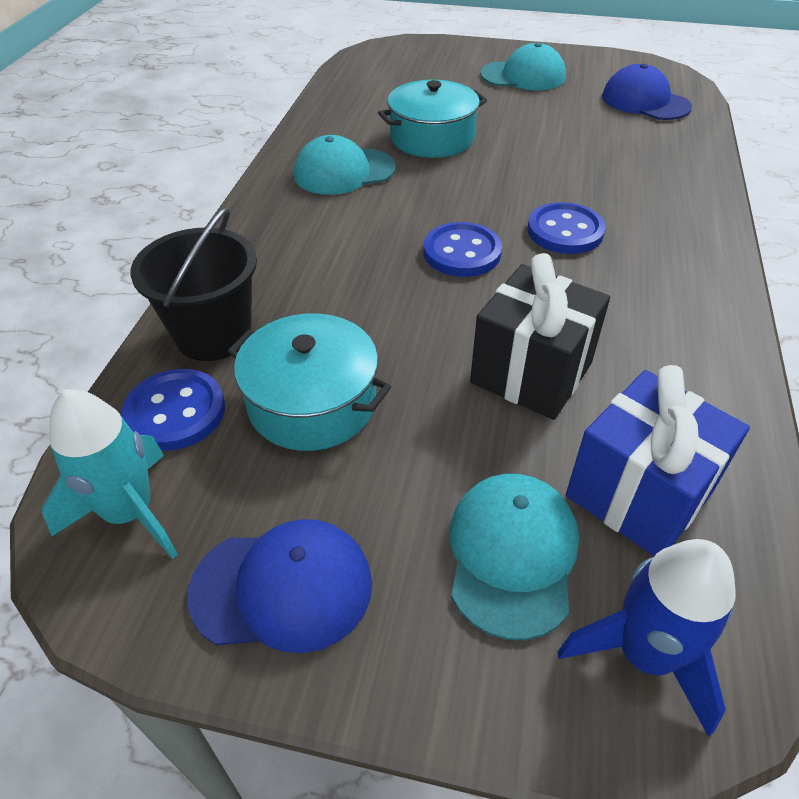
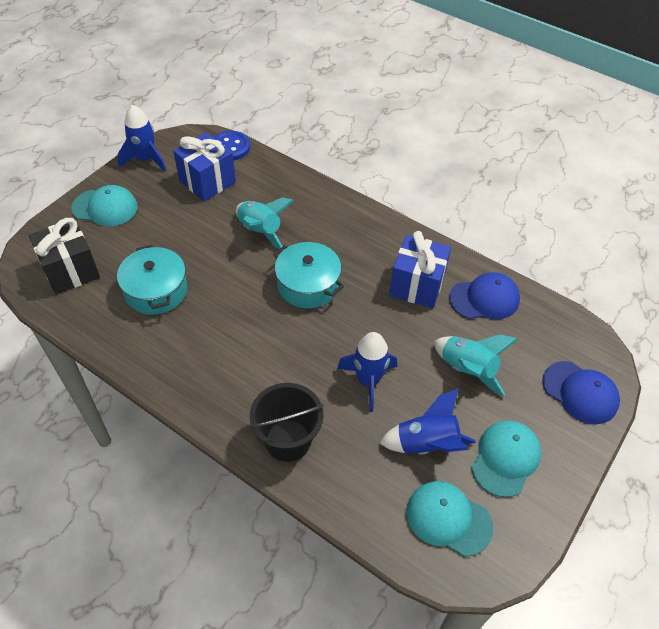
blue button: 3 -> 1
blue gift: 1 -> 2
blue rocket: 1 -> 3
turquoise rocket: 1 -> 2

